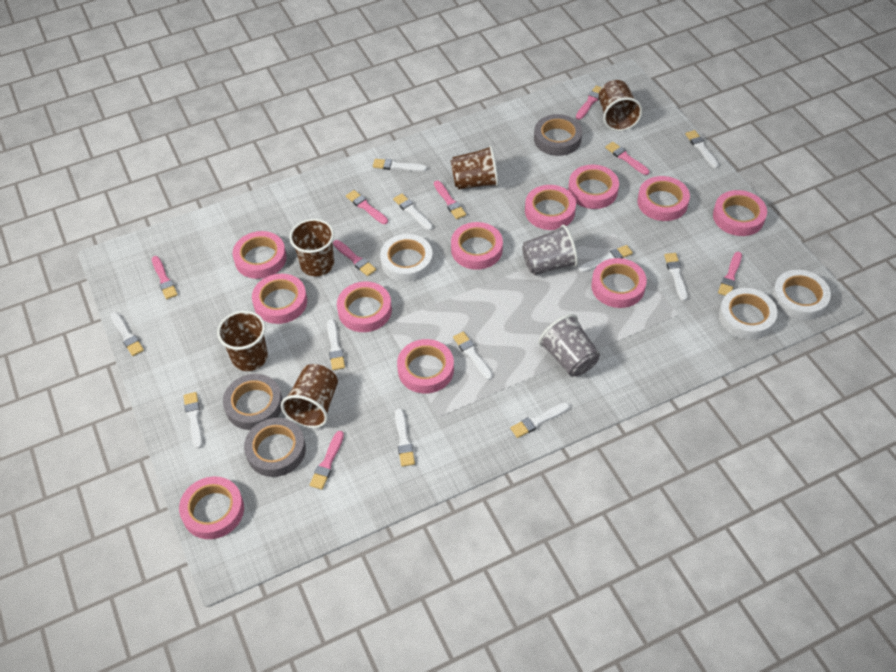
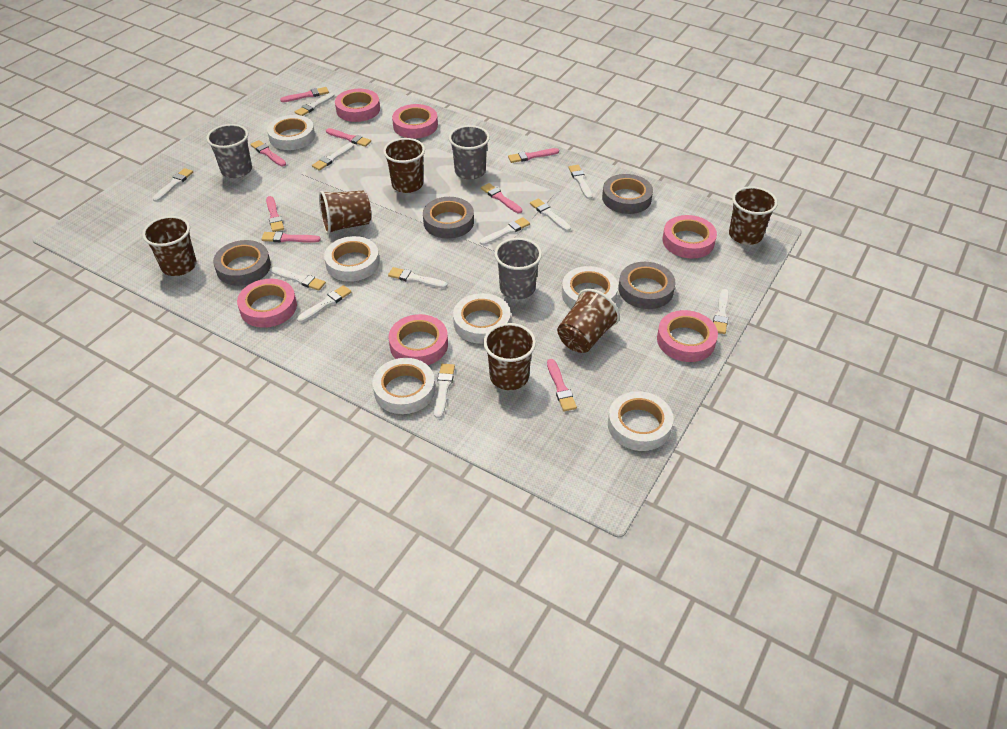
brown cup: 5 -> 6
grey cup: 2 -> 3
grey tape: 3 -> 4
pink tape: 11 -> 6
white tape: 3 -> 6

